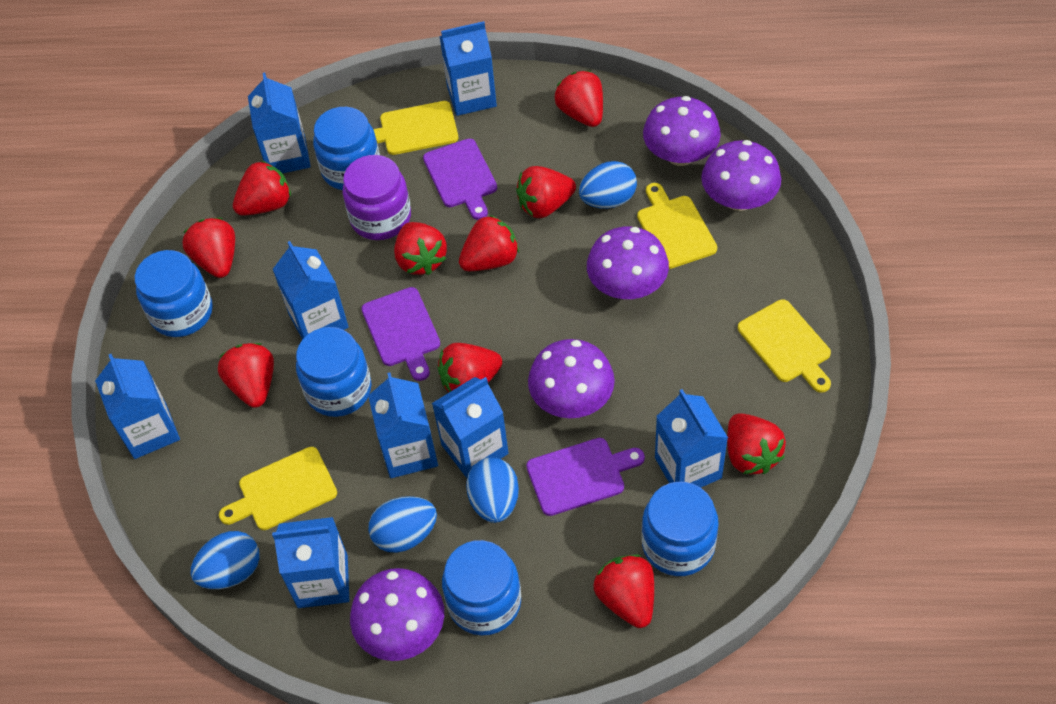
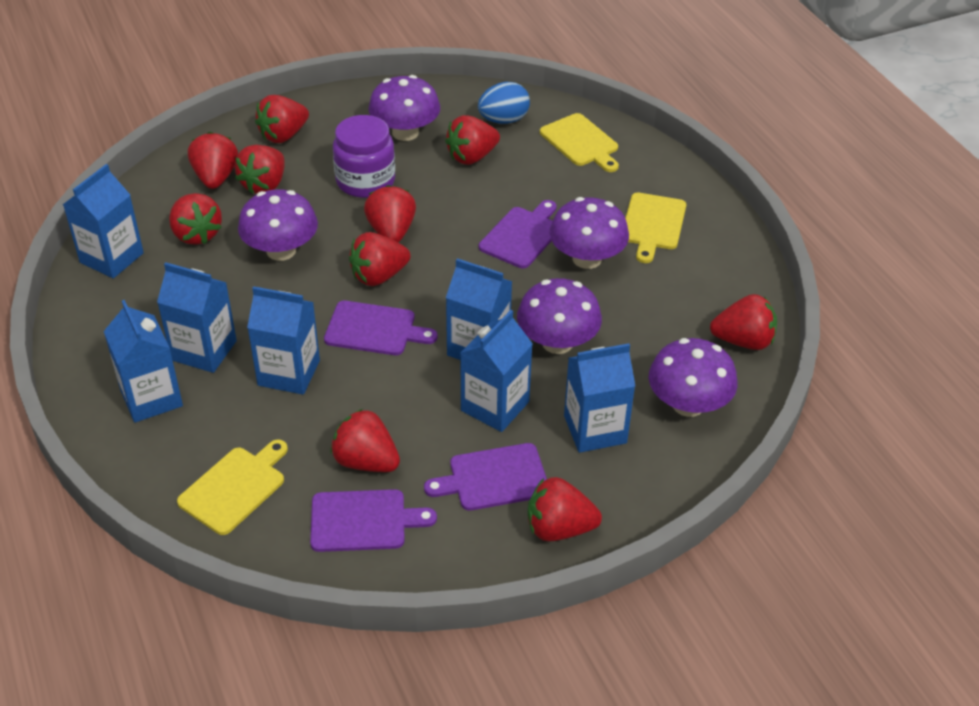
blue carton: 8 -> 7
blue egg: 4 -> 1
blue jar: 5 -> 0
purple cutting board: 3 -> 4
yellow cutting board: 4 -> 3

